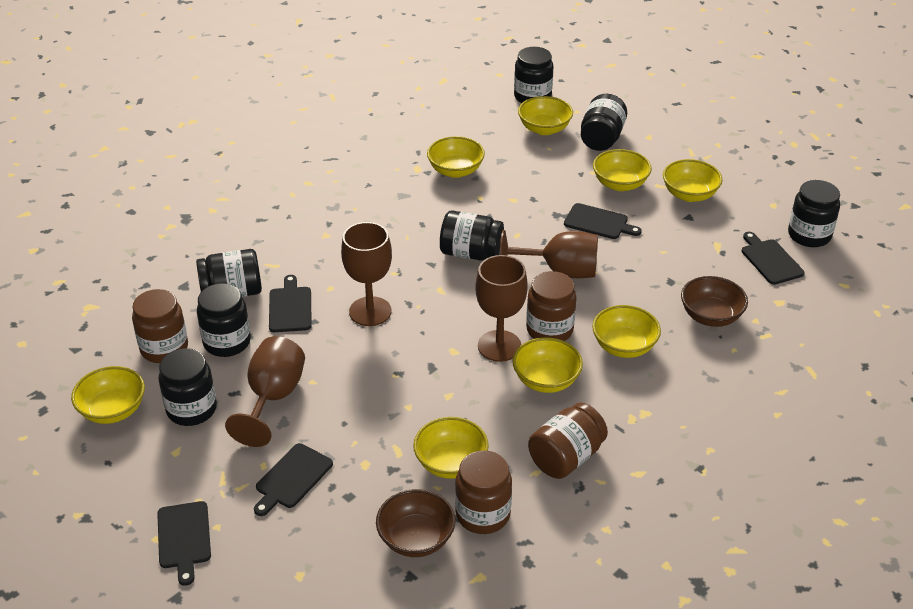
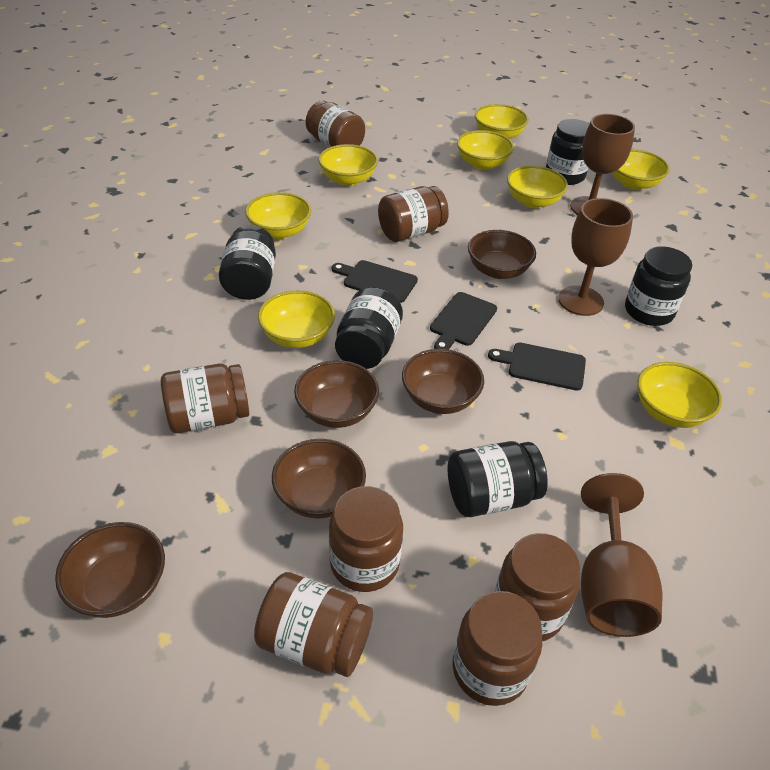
black cutting board: 5 -> 3
black jar: 7 -> 5
brown bowl: 2 -> 5
brown goblet: 4 -> 3
brown jar: 4 -> 7

